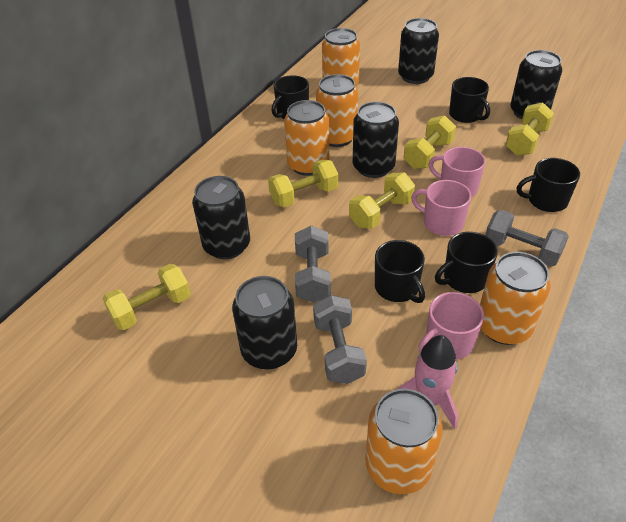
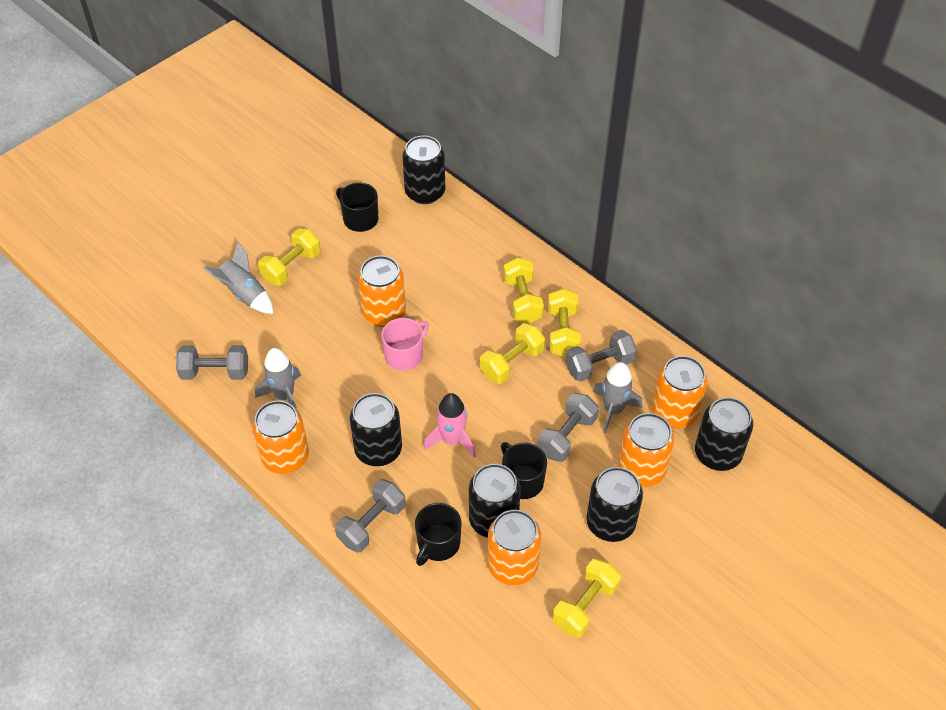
black mug: 5 -> 3
grey dumbbell: 3 -> 4
grey rocket: 0 -> 3
pink mug: 3 -> 1

